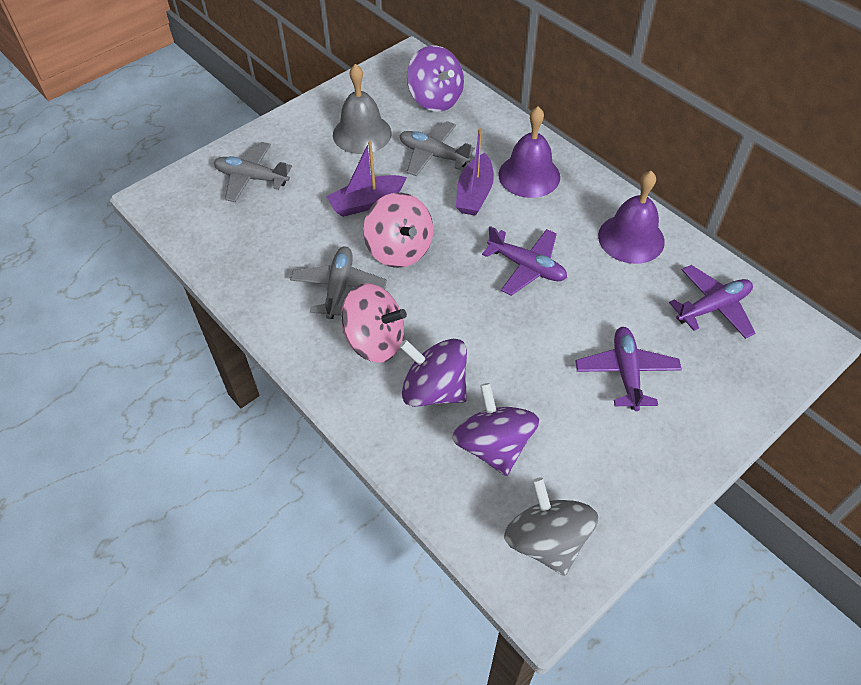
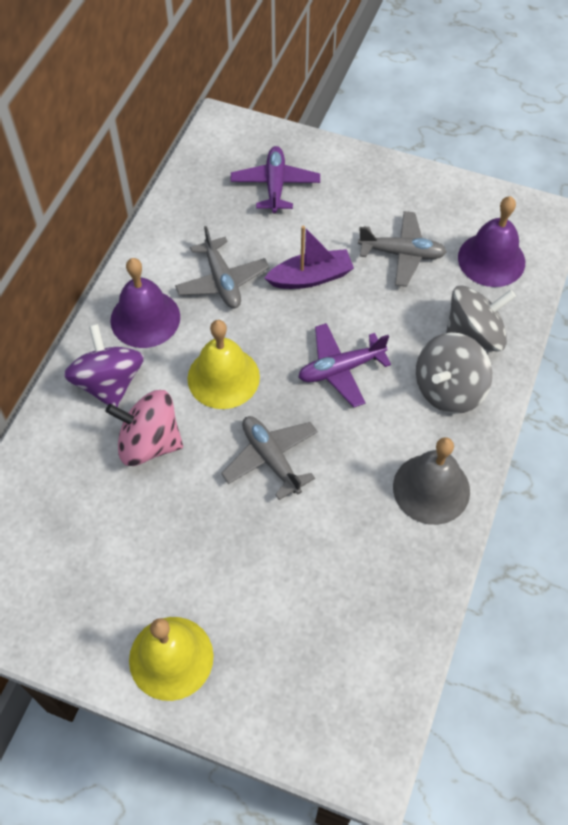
grey spinning top: 1 -> 2
pink spinning top: 2 -> 1
purple boat: 2 -> 1
purple plane: 3 -> 2
purple spinning top: 3 -> 1
yellow bell: 0 -> 2

